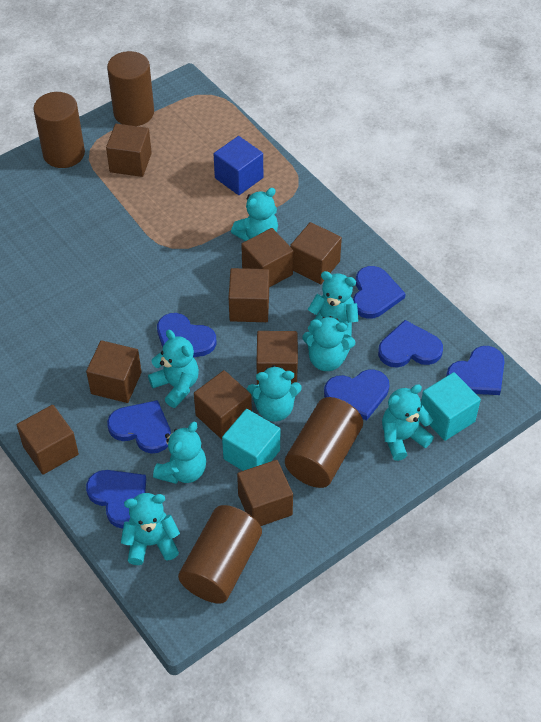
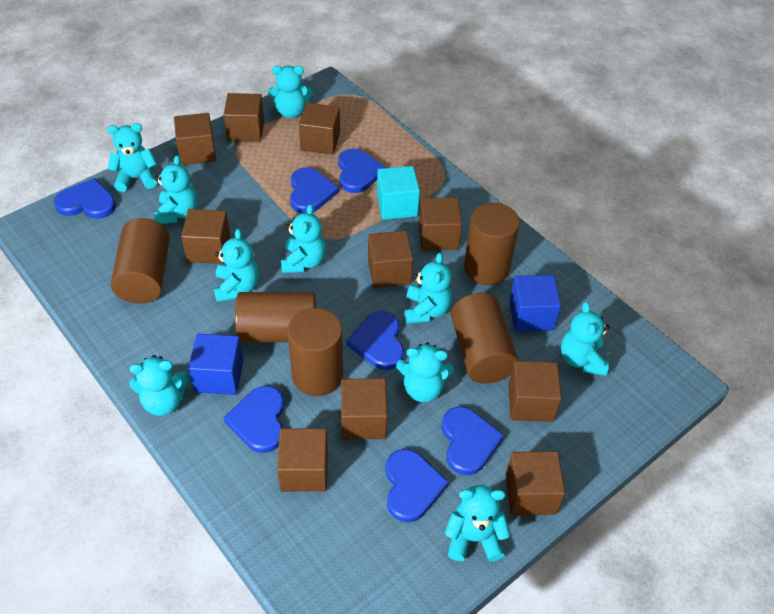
blue cube: 1 -> 2
brown cube: 9 -> 10
brown cylinder: 4 -> 5
turquoise cube: 2 -> 1
turquoise teddy bear: 8 -> 10

